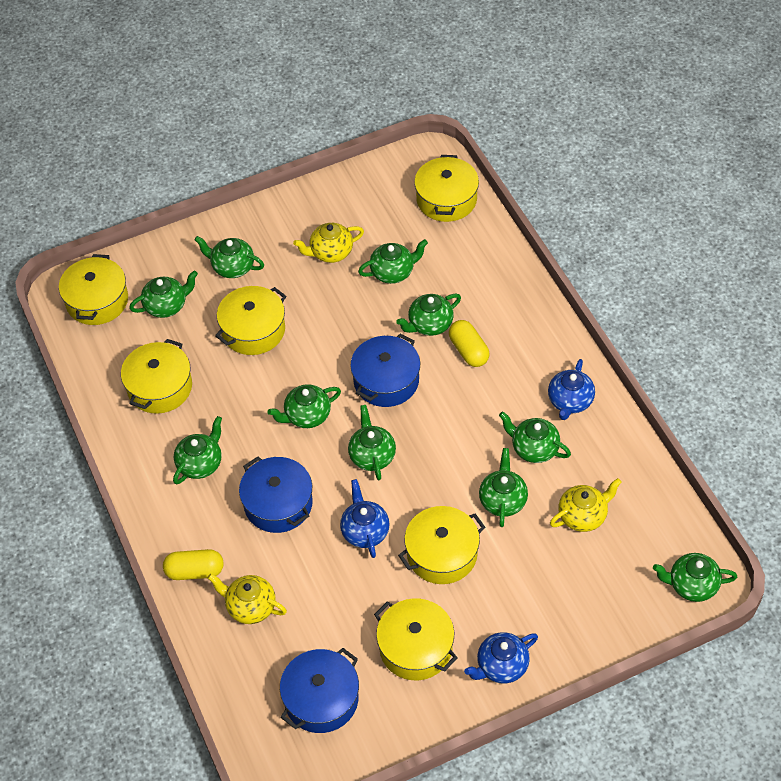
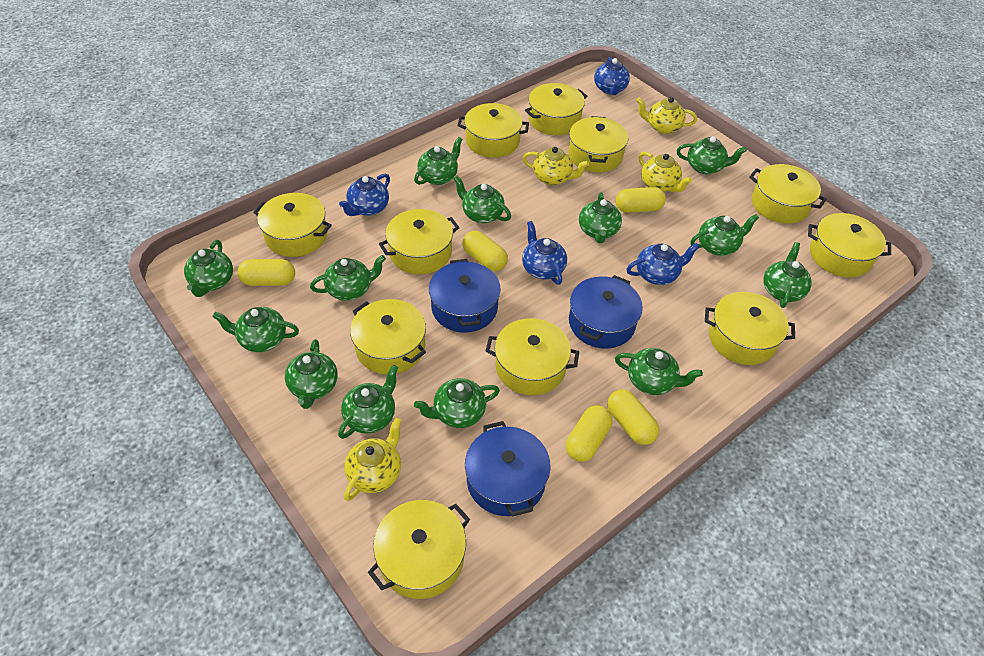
blue teapot: 3 -> 4
green teapot: 10 -> 13
yellow capsule: 2 -> 5
yellow pot: 6 -> 11
yellow teapot: 3 -> 4

